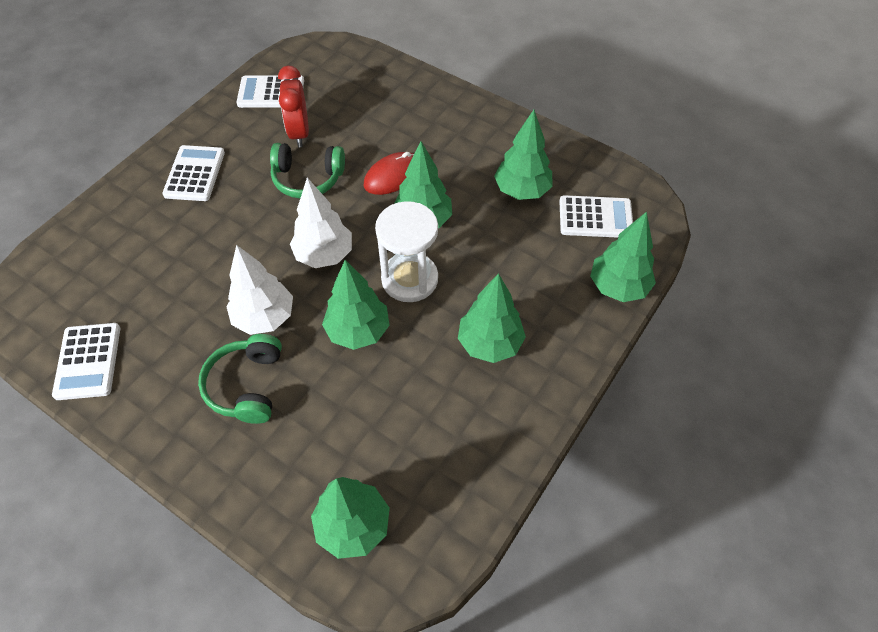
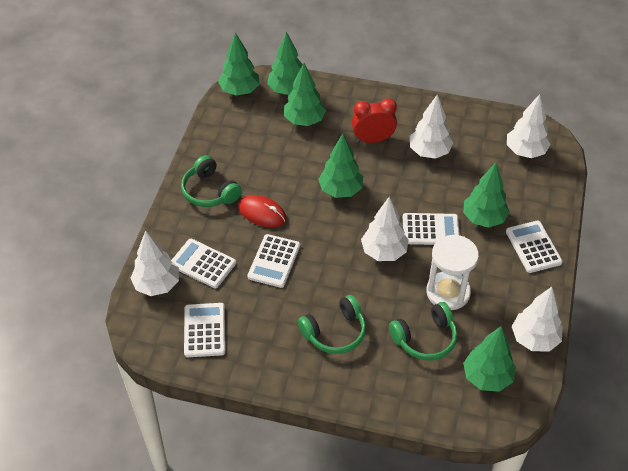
green headphones: 2 -> 3
white calculator: 4 -> 5
white tree: 2 -> 5

